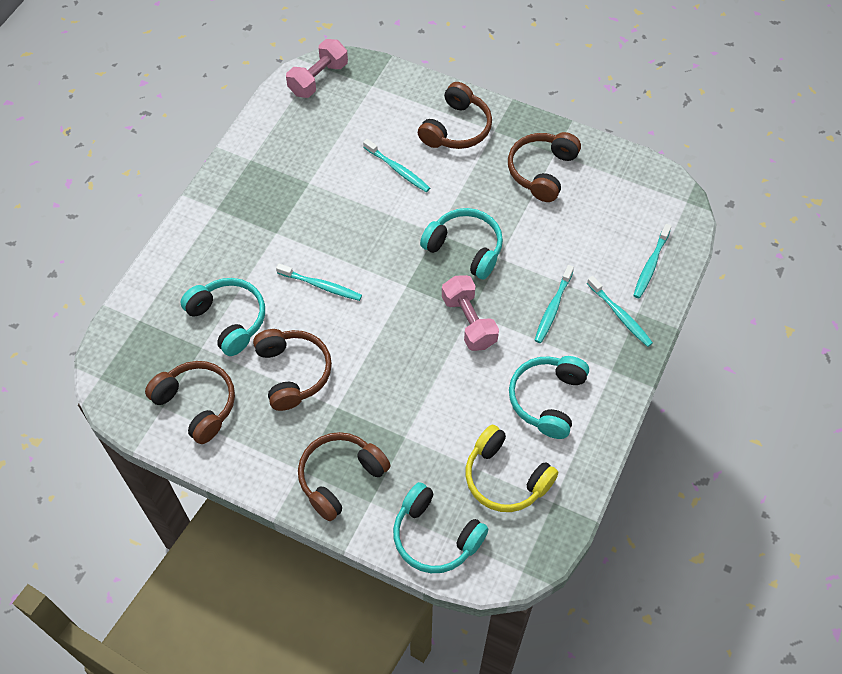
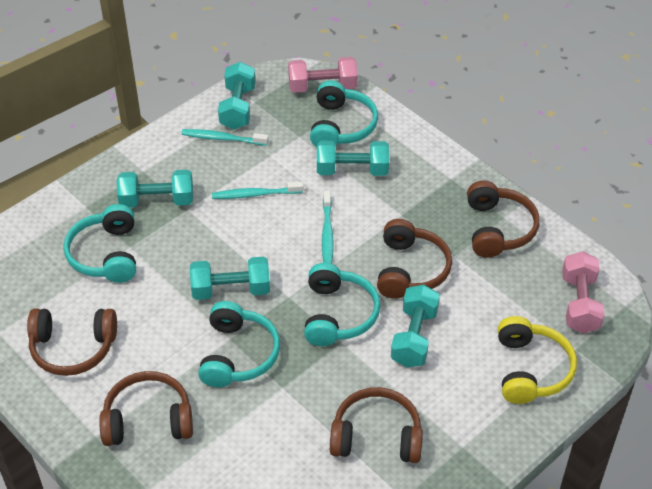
turquoise dumbbell: 0 -> 5
turquoise toothbrush: 5 -> 3

